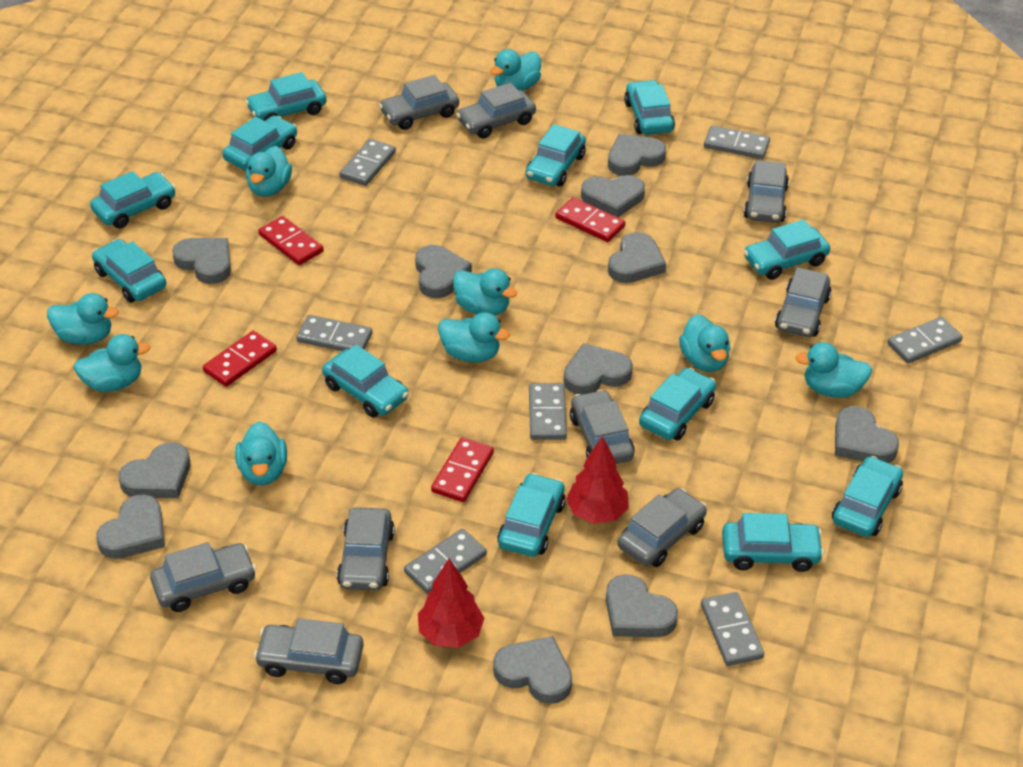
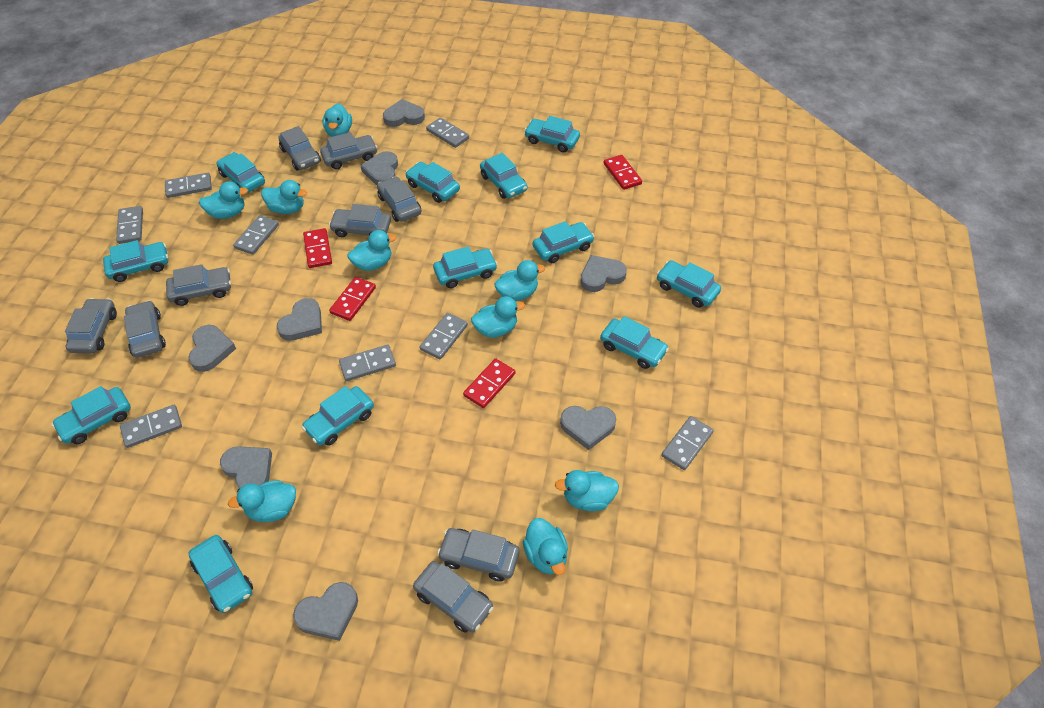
grey domino: 7 -> 8
grey heart: 11 -> 8
red tree: 2 -> 0

